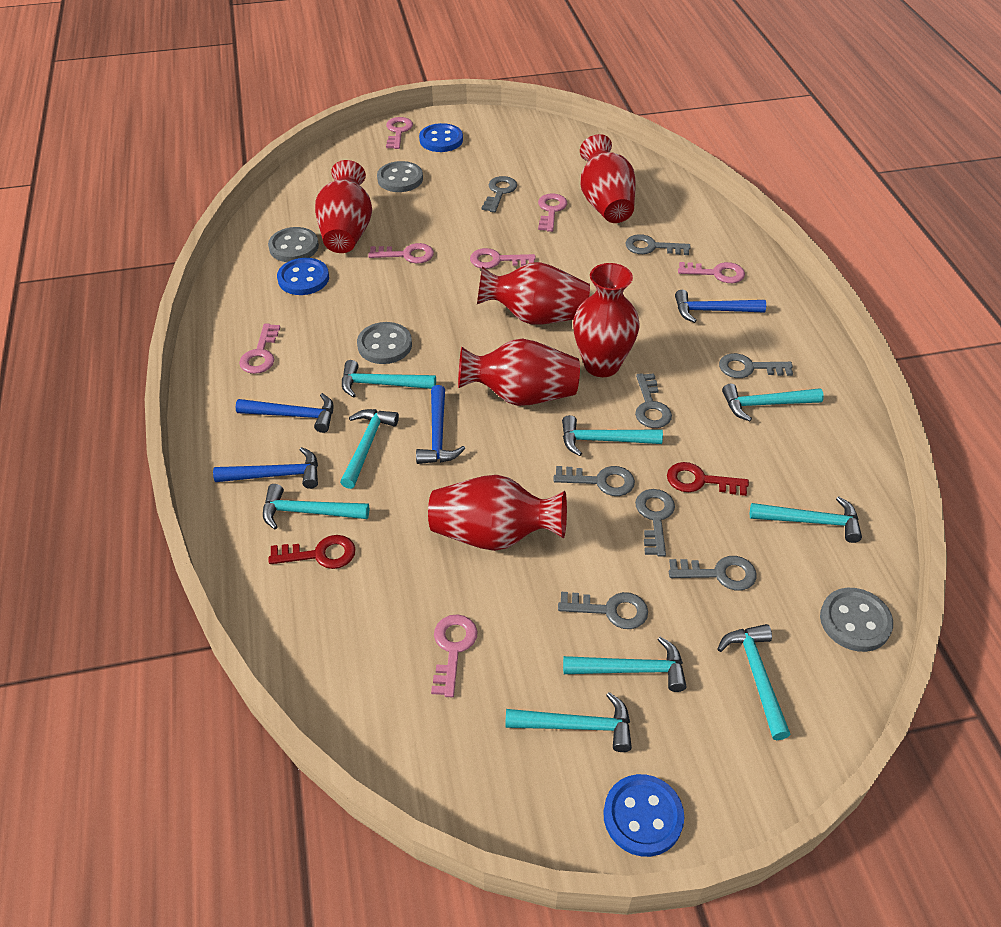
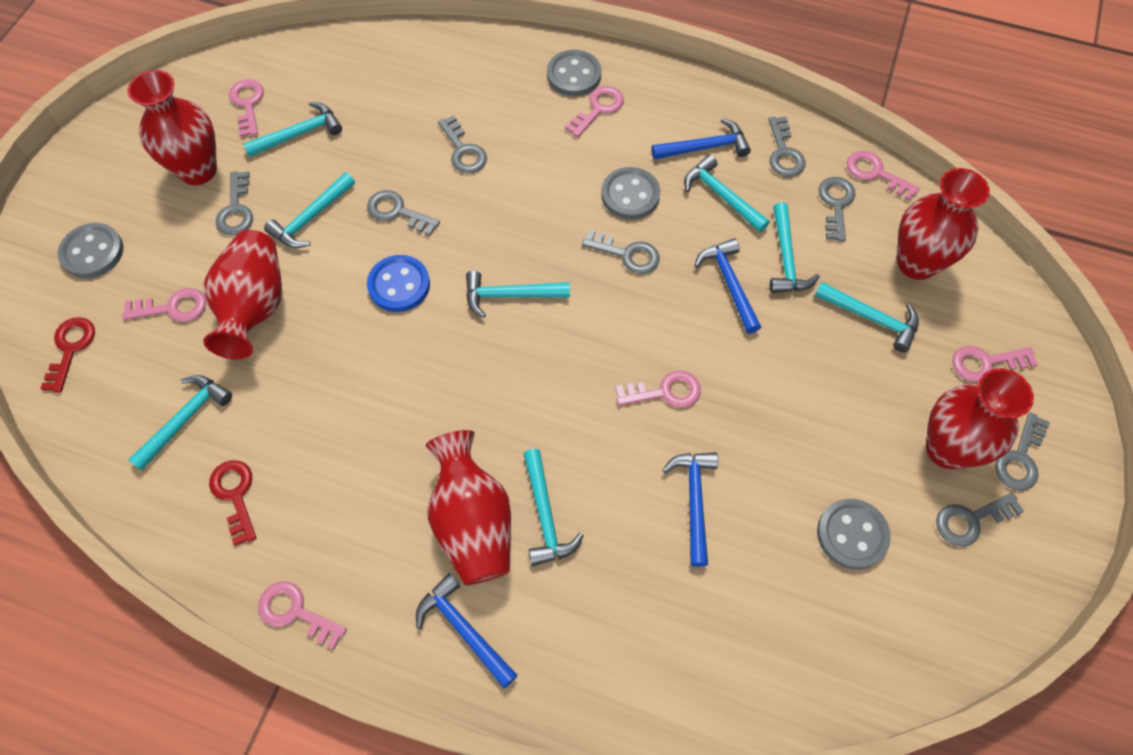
blue button: 3 -> 1
red vase: 6 -> 5
turquoise hammer: 9 -> 8

